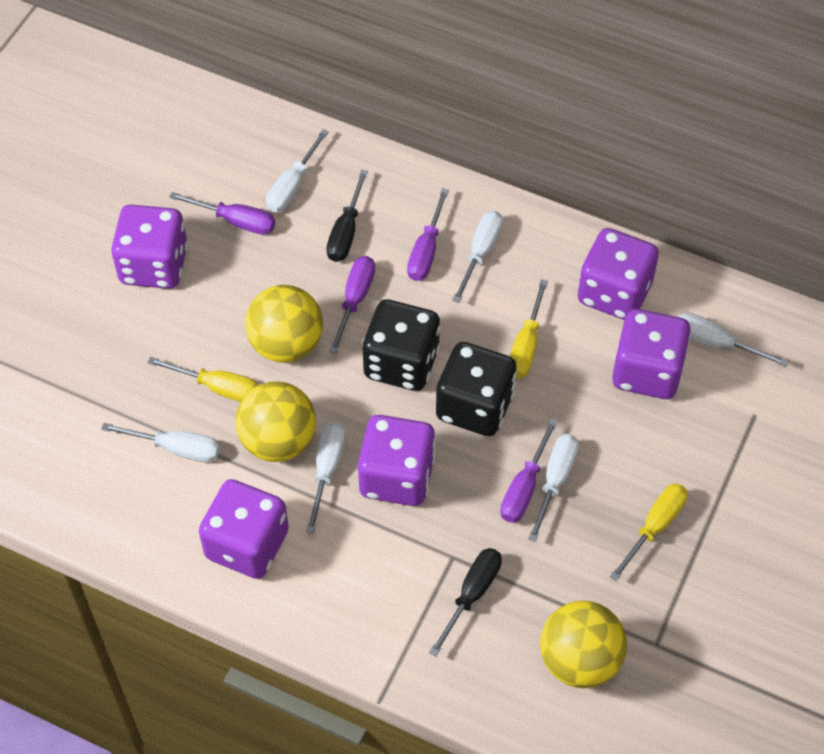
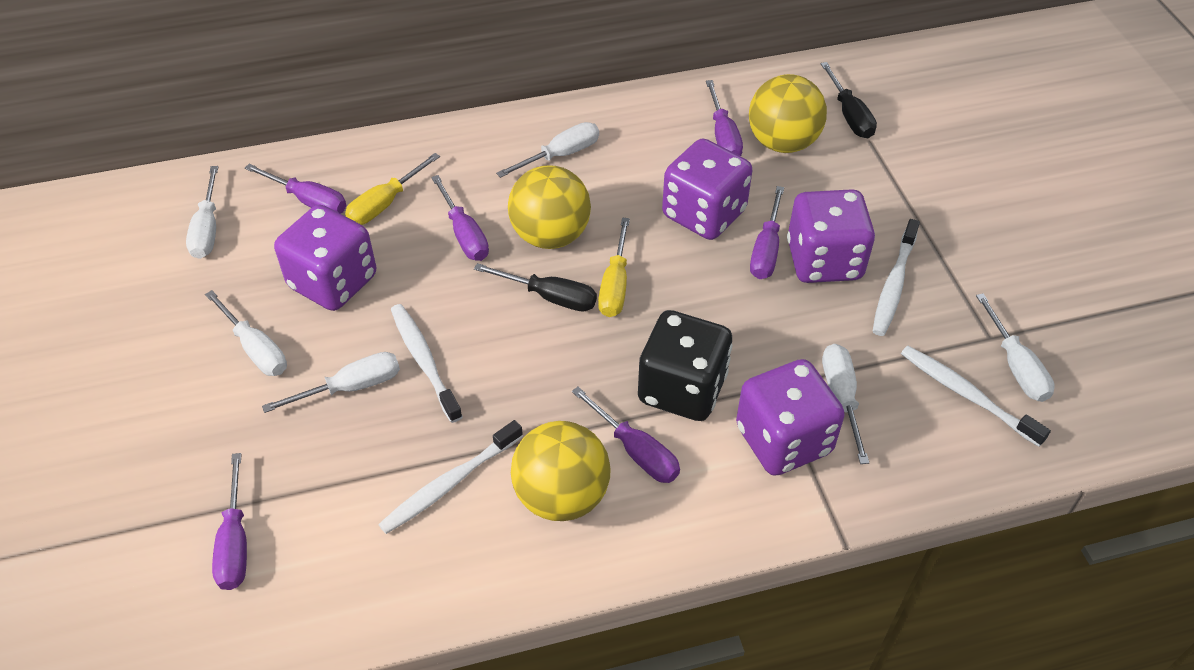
black dice: 2 -> 1
purple dice: 5 -> 4
purple screwdriver: 4 -> 6
white toothbrush: 0 -> 4
yellow screwdriver: 3 -> 2

